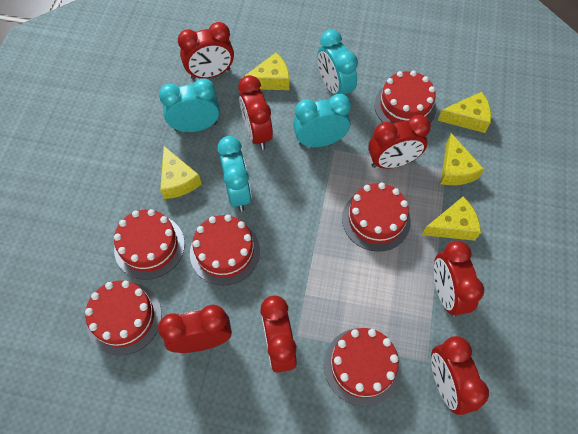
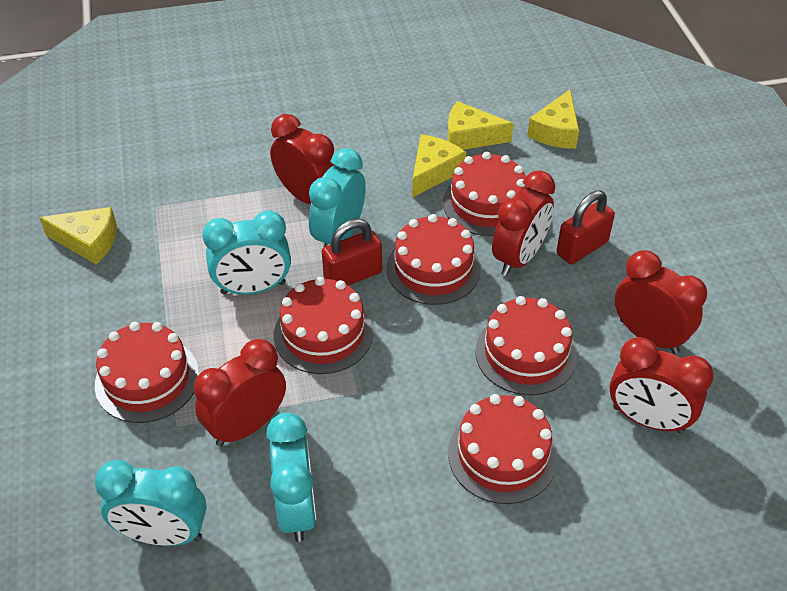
red clock: 7 -> 5
red padlock: 0 -> 2
yellow cheese: 5 -> 4

